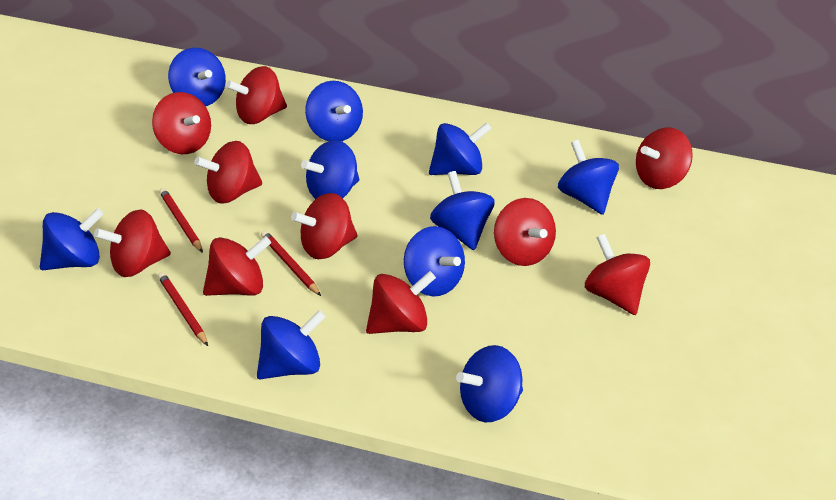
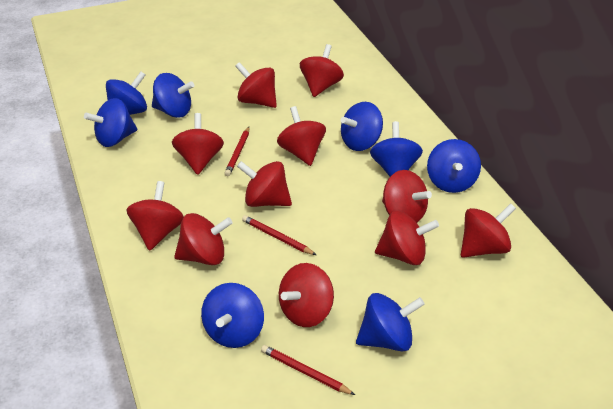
blue spinning top: 10 -> 8
red spinning top: 10 -> 11

